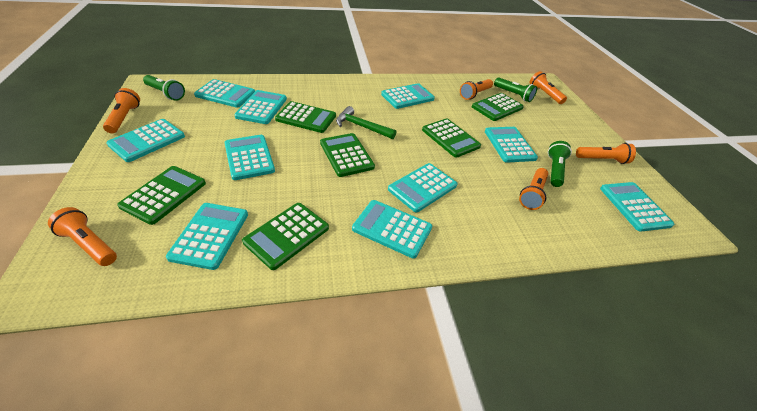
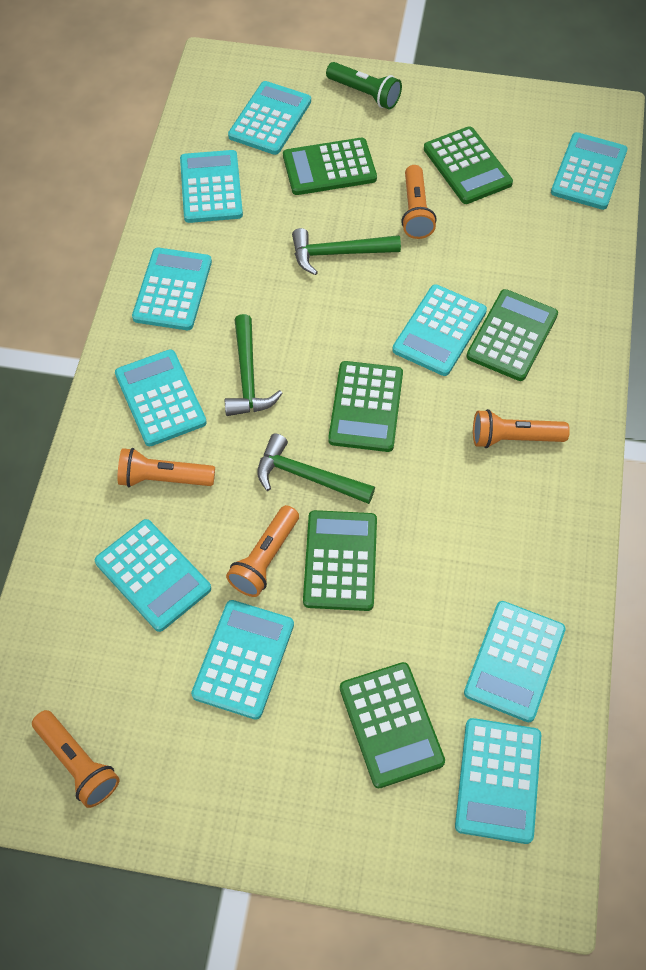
green flashlight: 3 -> 1
green hammer: 1 -> 3
orange flashlight: 6 -> 5

